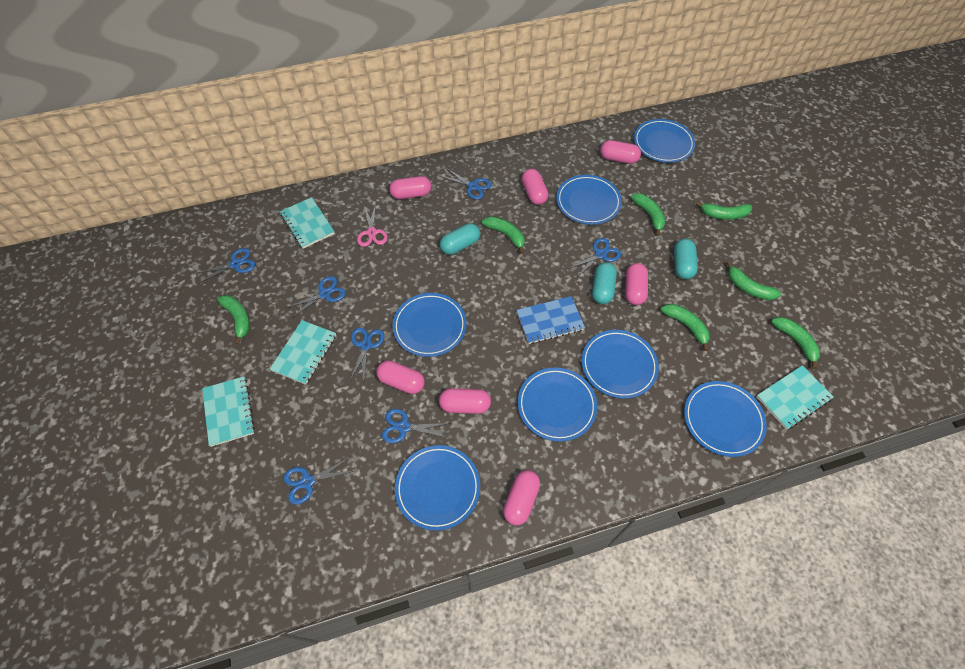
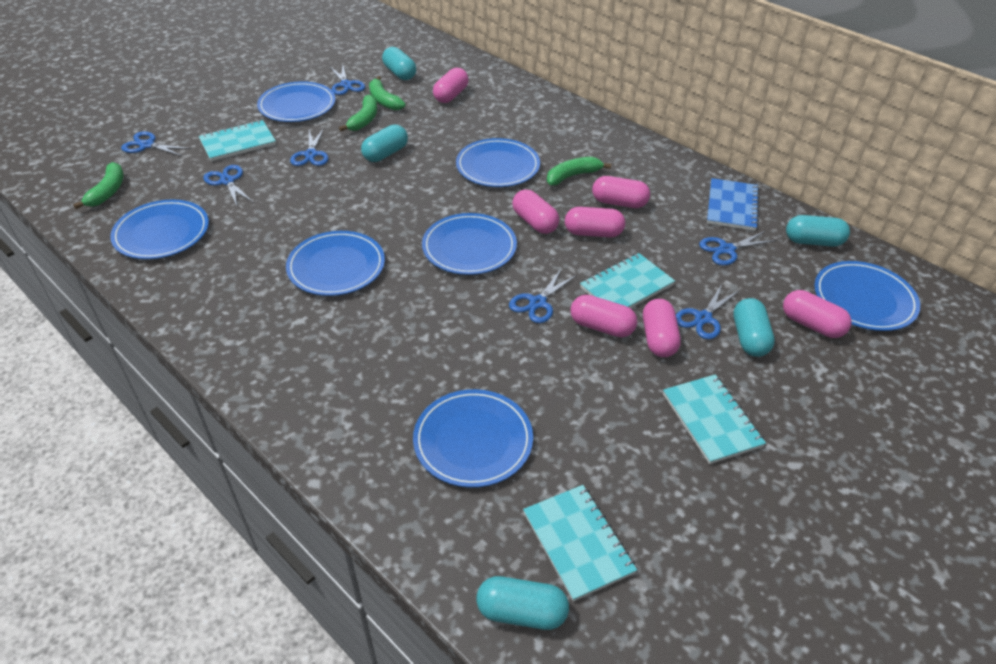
green banana: 7 -> 4
pink scissors: 1 -> 0
turquoise capsule: 3 -> 5

